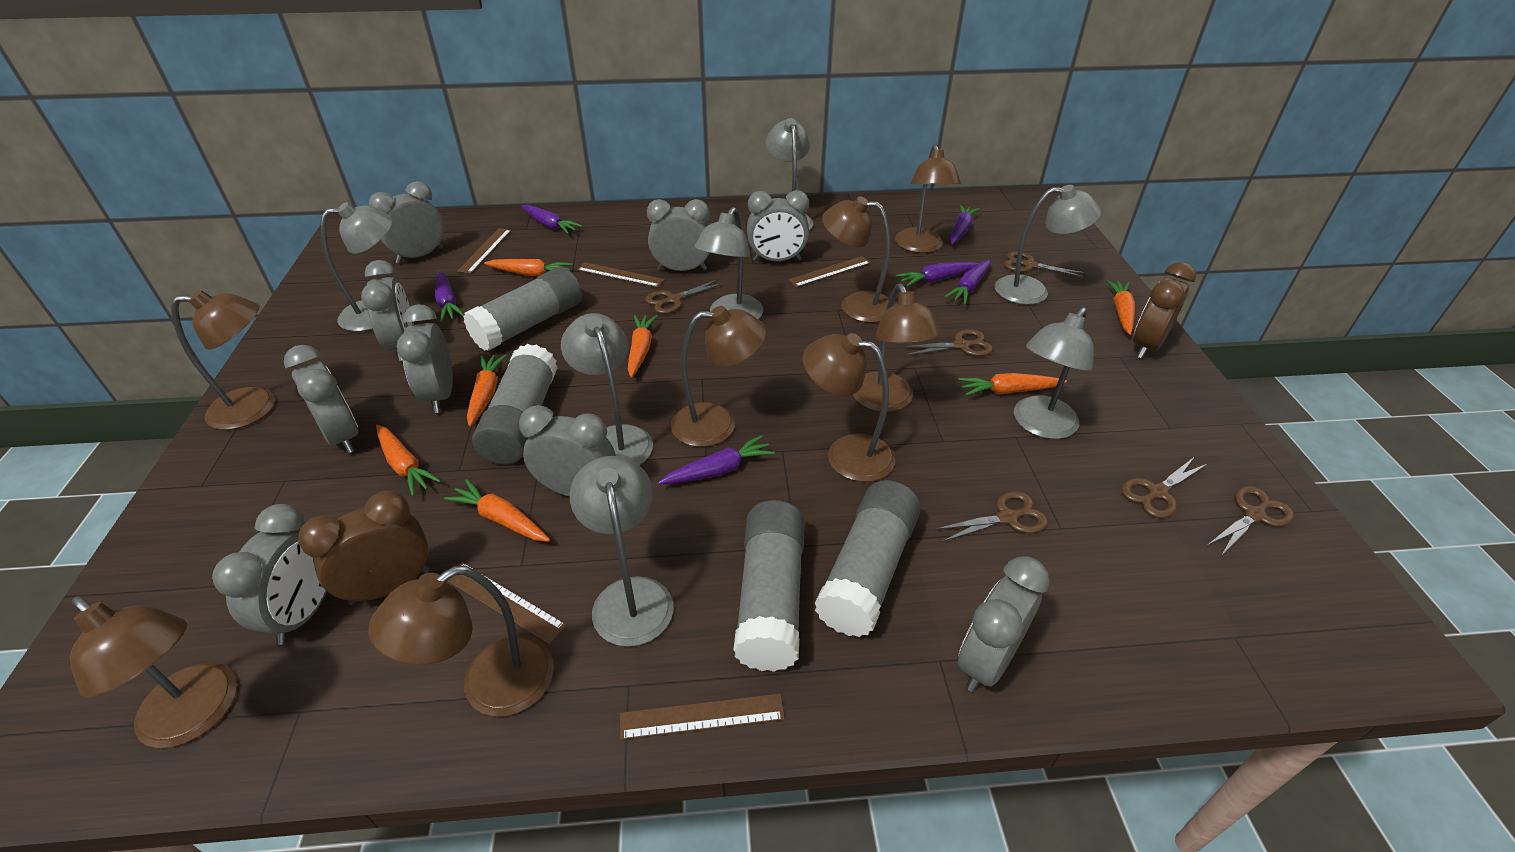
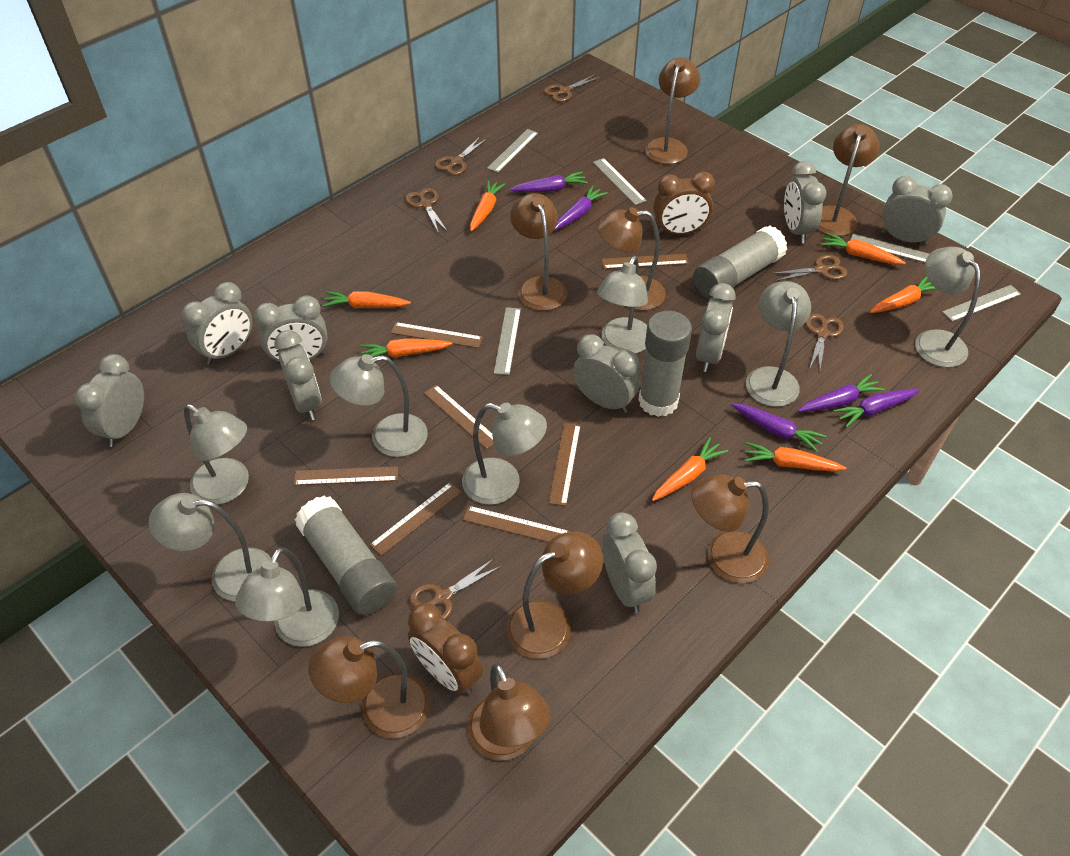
brown ruler: 5 -> 7
grey glue stick: 4 -> 3
grey lamp: 7 -> 8
grey ruler: 0 -> 5
purple carrot: 6 -> 5

